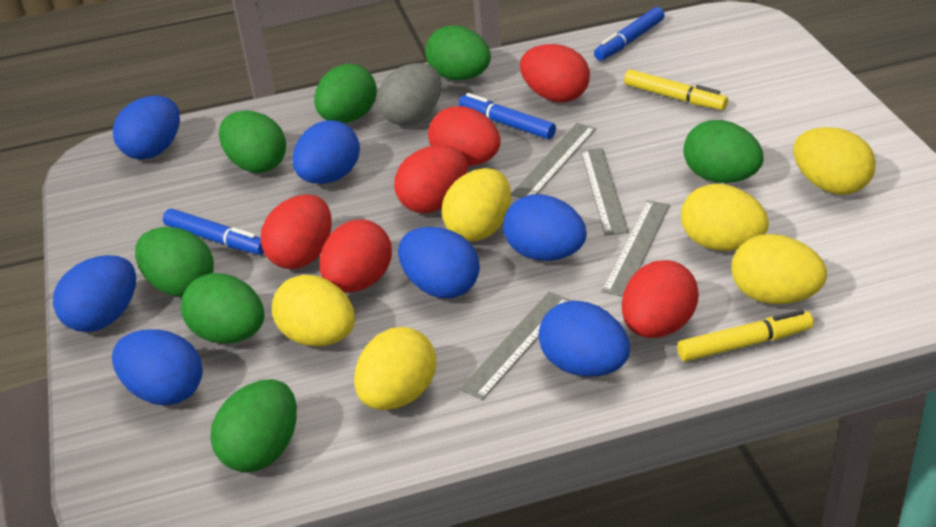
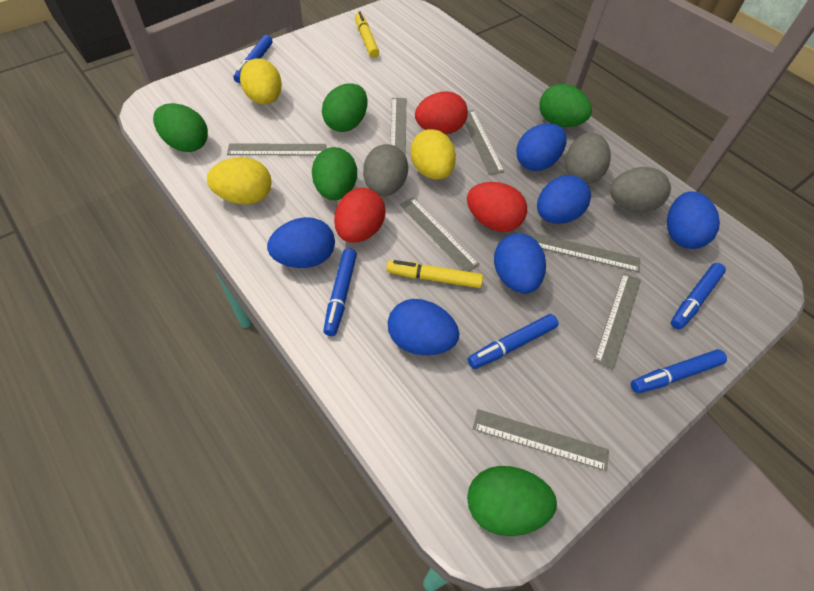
blue egg: 7 -> 6
blue marker: 3 -> 5
green egg: 7 -> 5
grey egg: 1 -> 3
grey ruler: 4 -> 7
red egg: 6 -> 3
yellow egg: 6 -> 3

